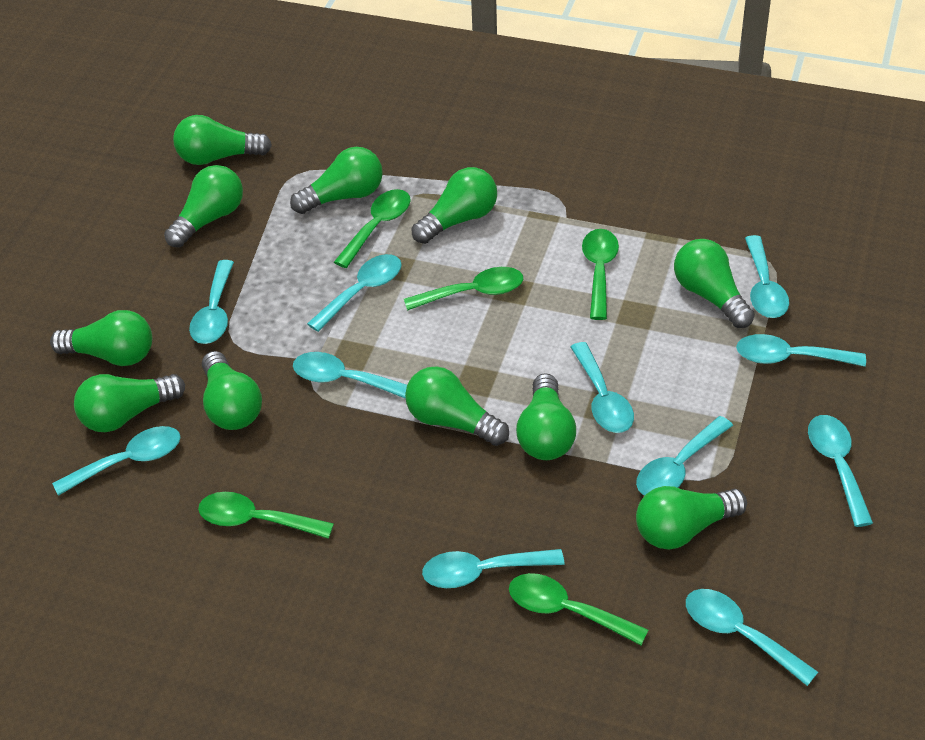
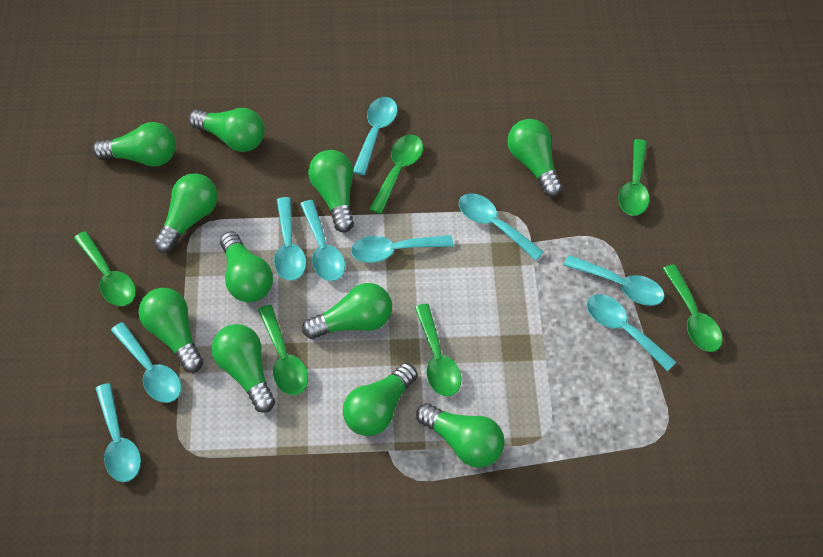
green spoon: 5 -> 6
turquoise spoon: 11 -> 9

